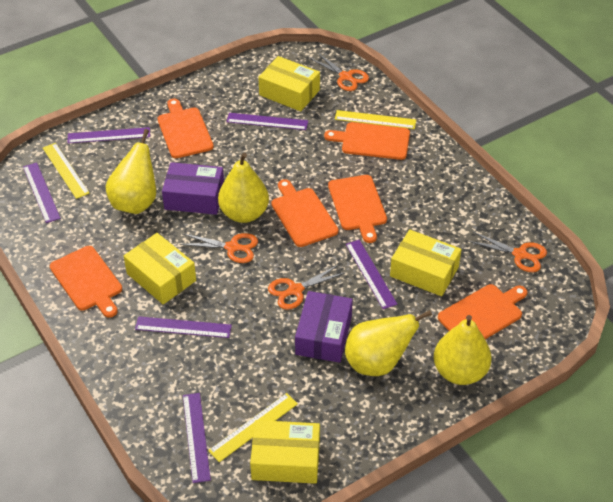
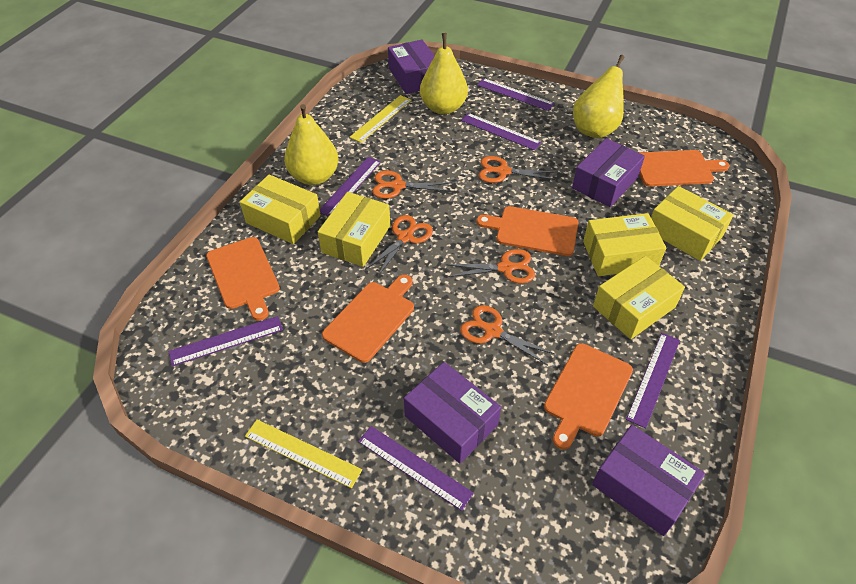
orange cutting board: 6 -> 5
orange scissors: 4 -> 5
purple box: 2 -> 4
yellow box: 4 -> 5
yellow pear: 4 -> 3
yellow ruler: 3 -> 2

